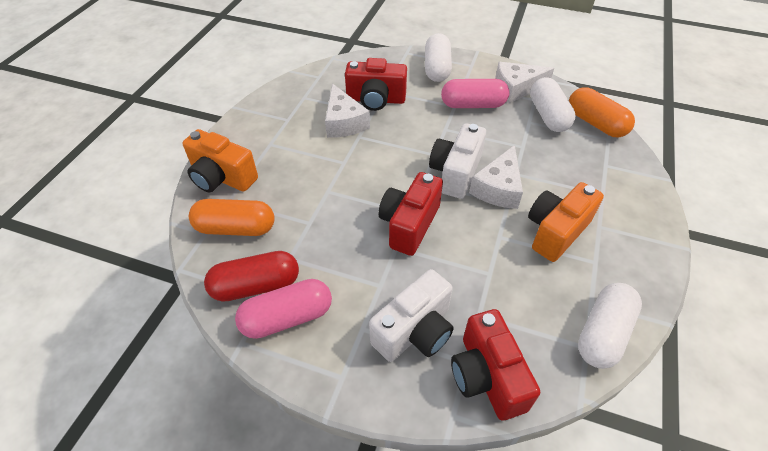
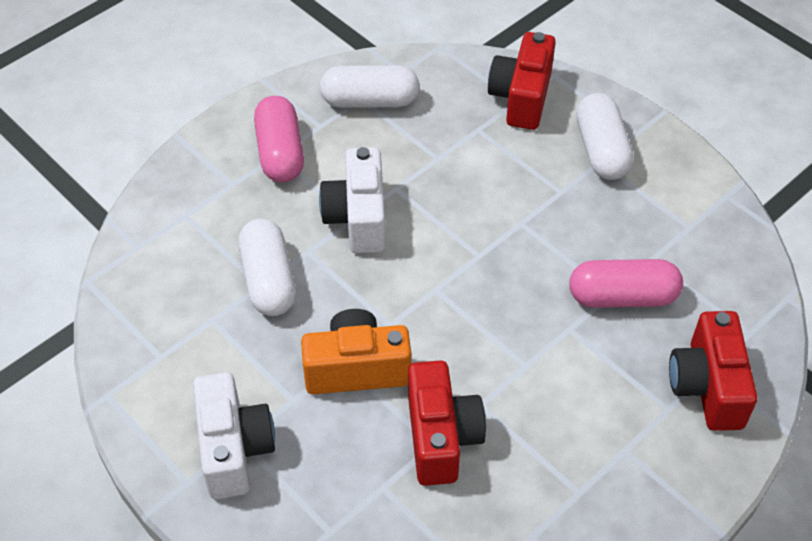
orange camera: 2 -> 1
orange capsule: 2 -> 0
red capsule: 1 -> 0
white cheese: 3 -> 0

